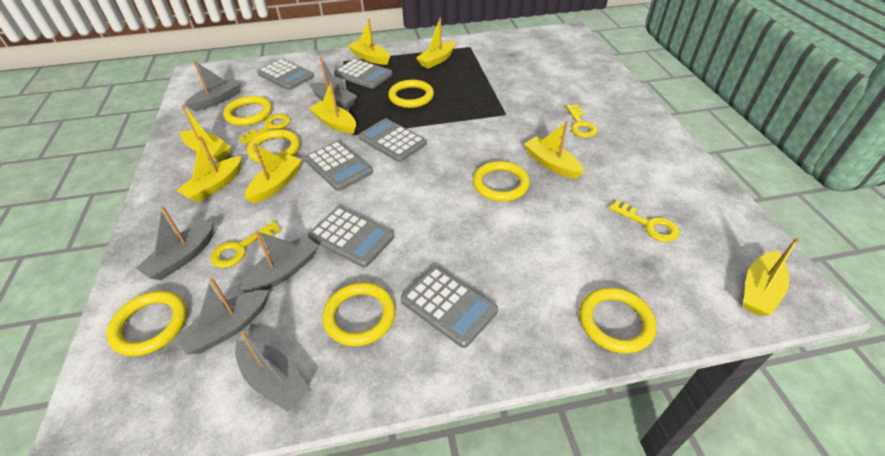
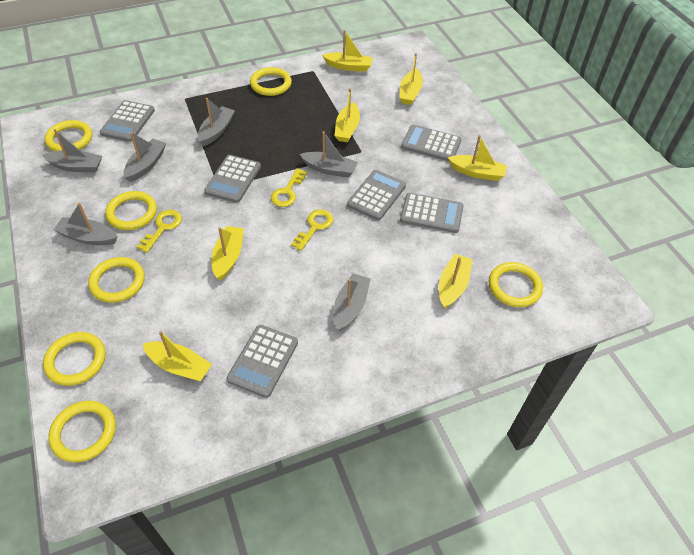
yellow boat: 8 -> 7
yellow key: 4 -> 3

